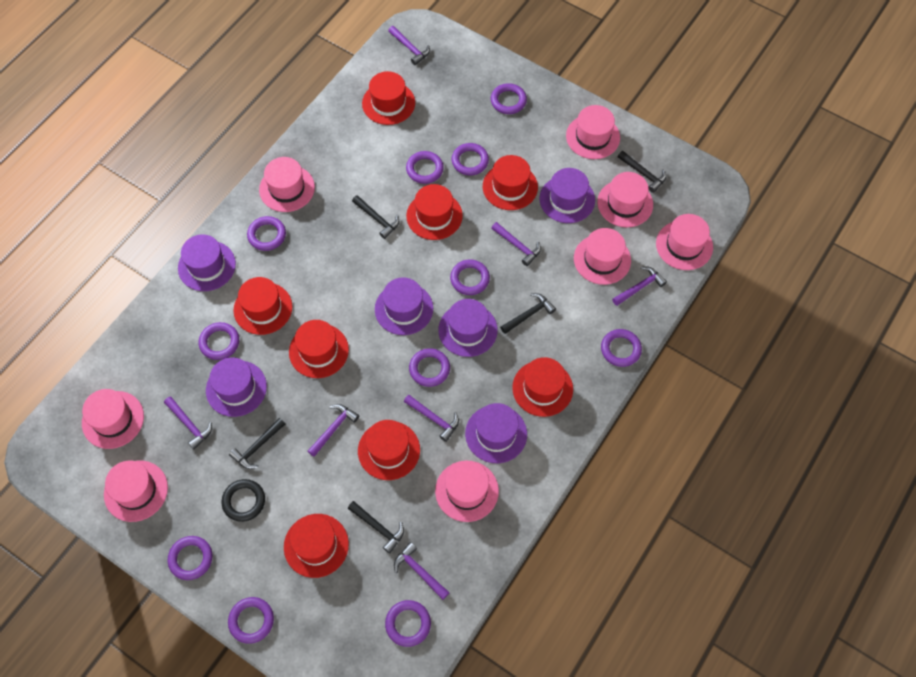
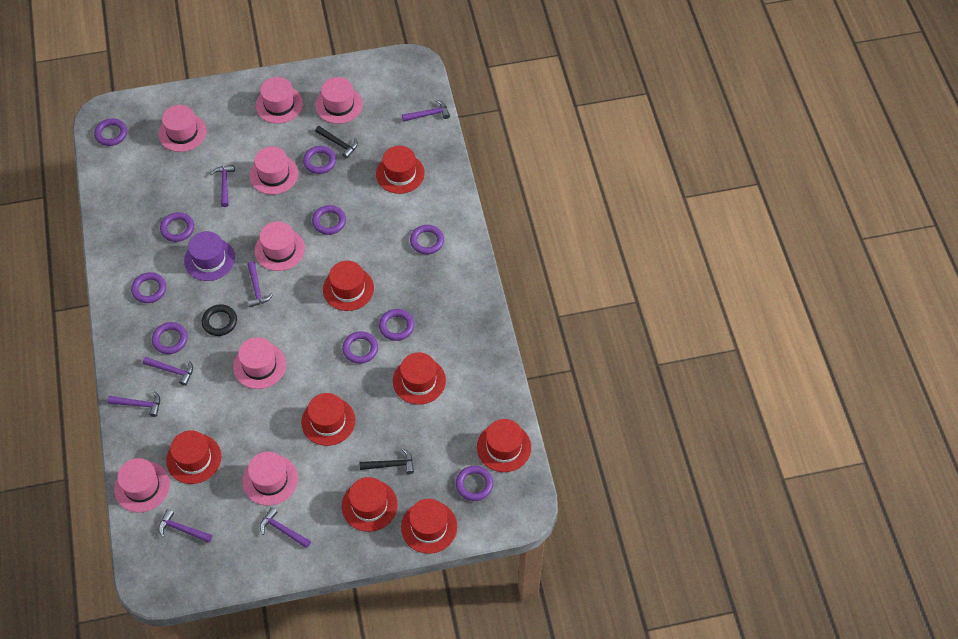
black hammer: 5 -> 2
purple hat: 6 -> 1
purple ring: 11 -> 10

